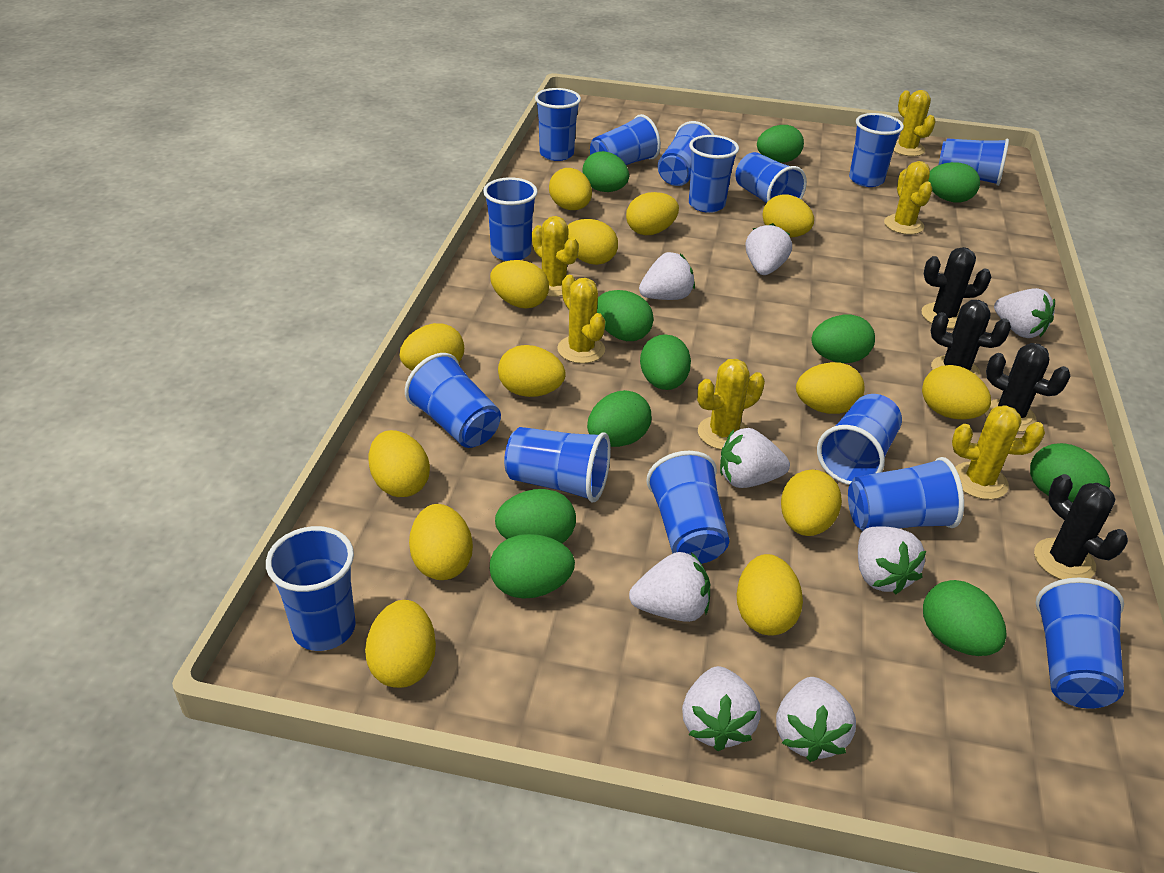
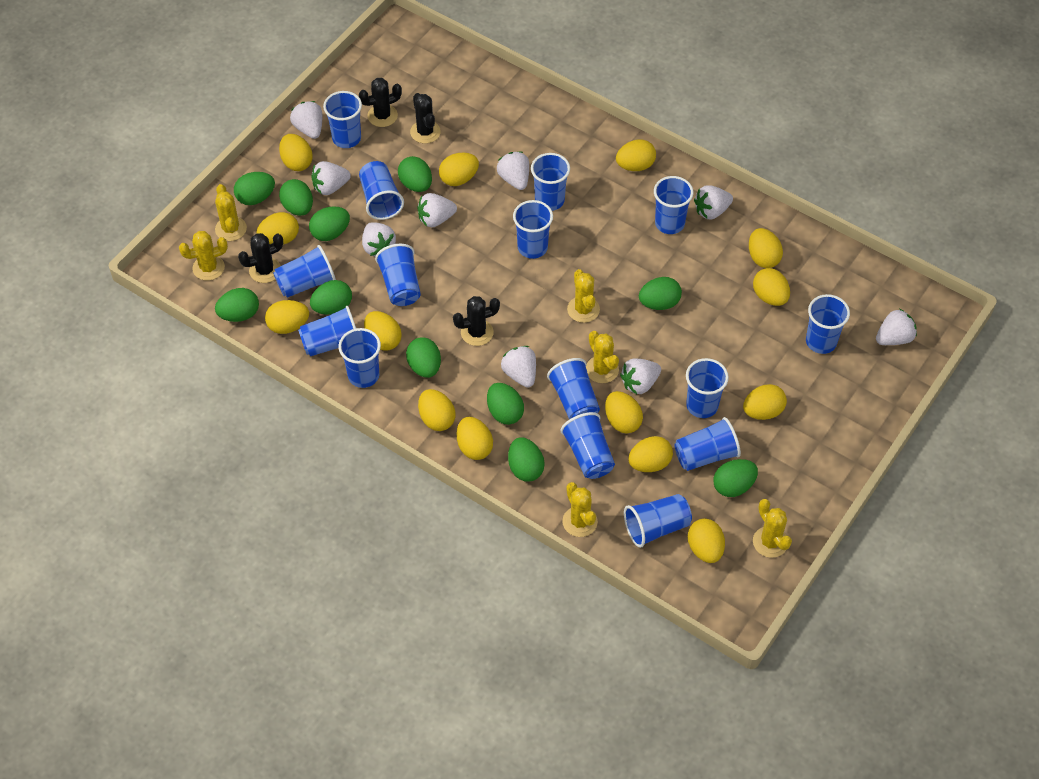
white strawberry: 8 -> 9

